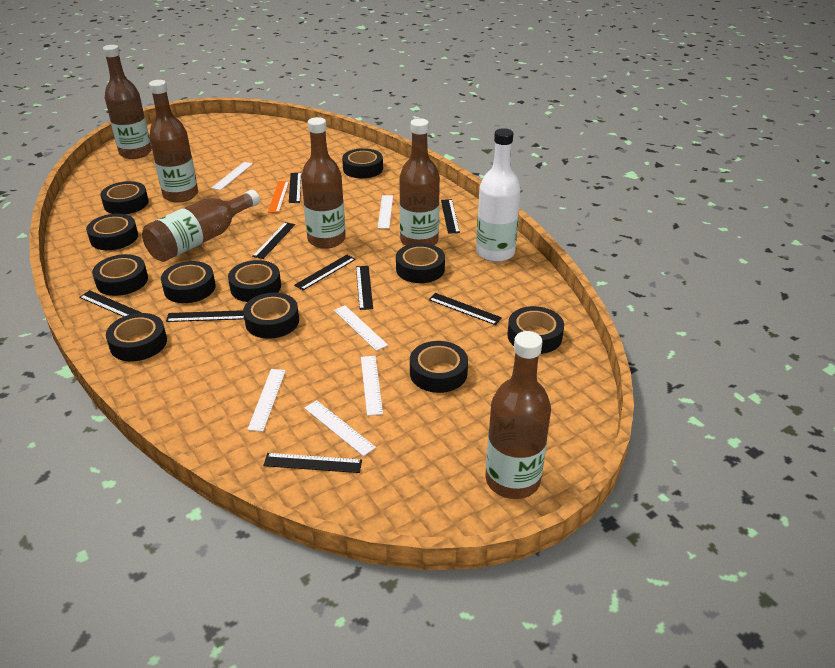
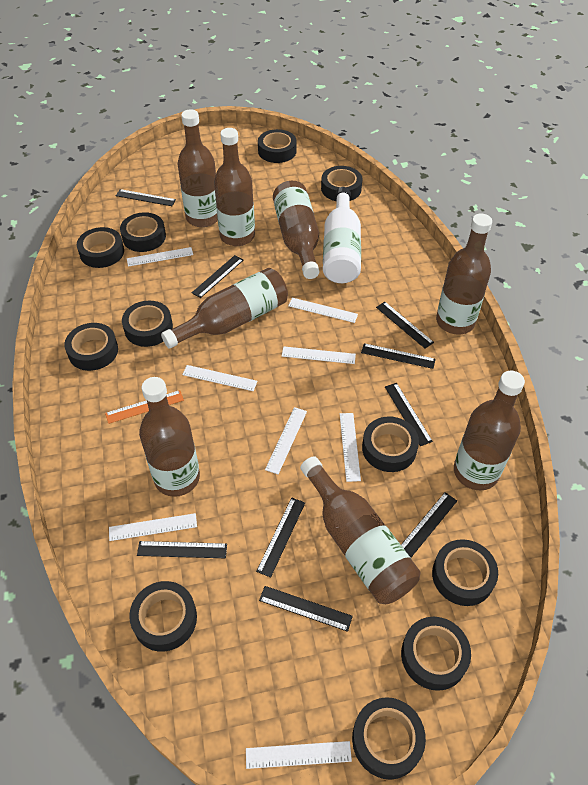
brown bottle: 6 -> 8
white ruler: 6 -> 8

